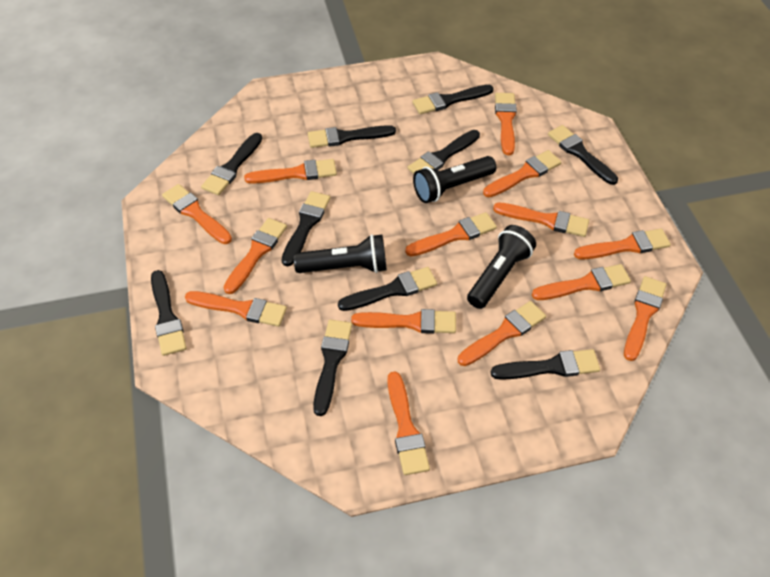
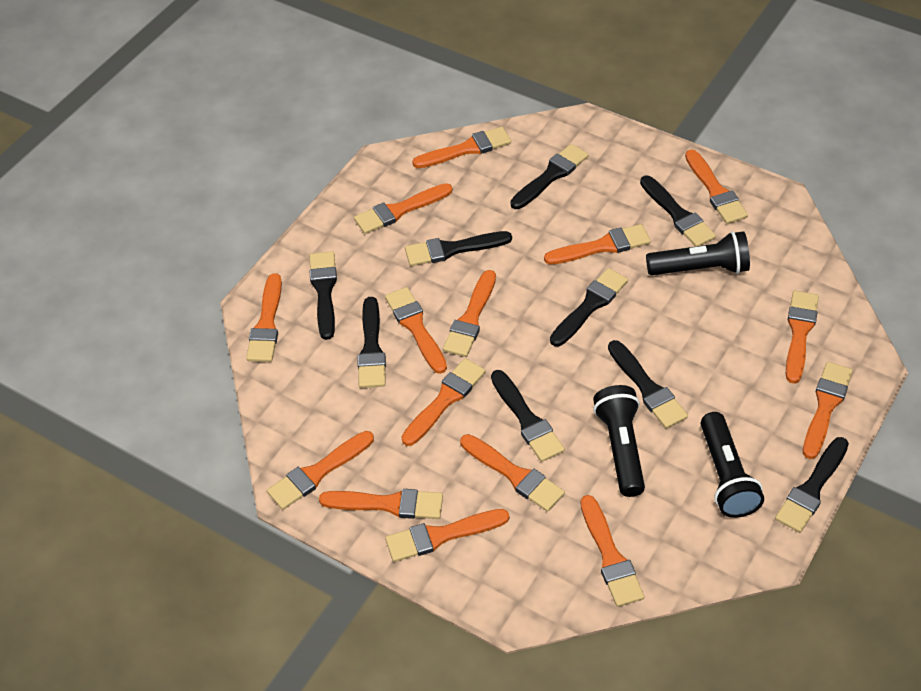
black brush: 10 -> 9
orange brush: 14 -> 15

